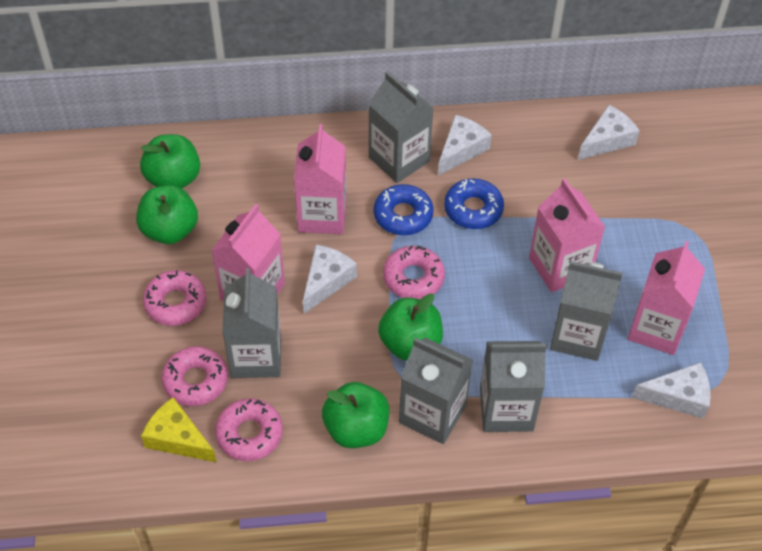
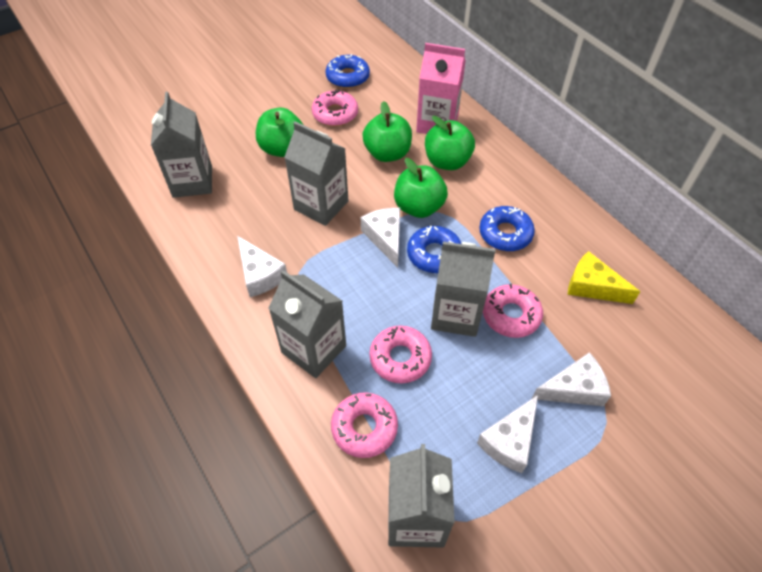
blue donut: 2 -> 3
pink carton: 4 -> 1

